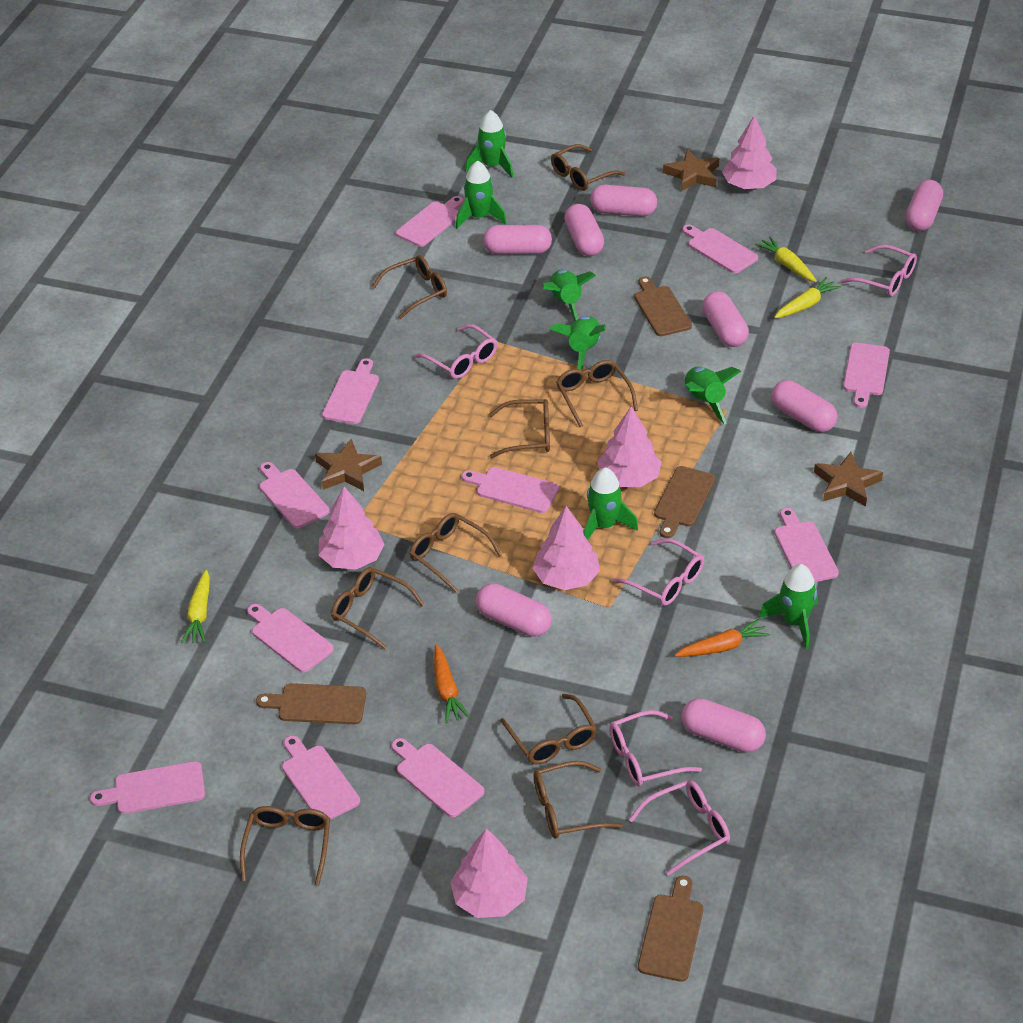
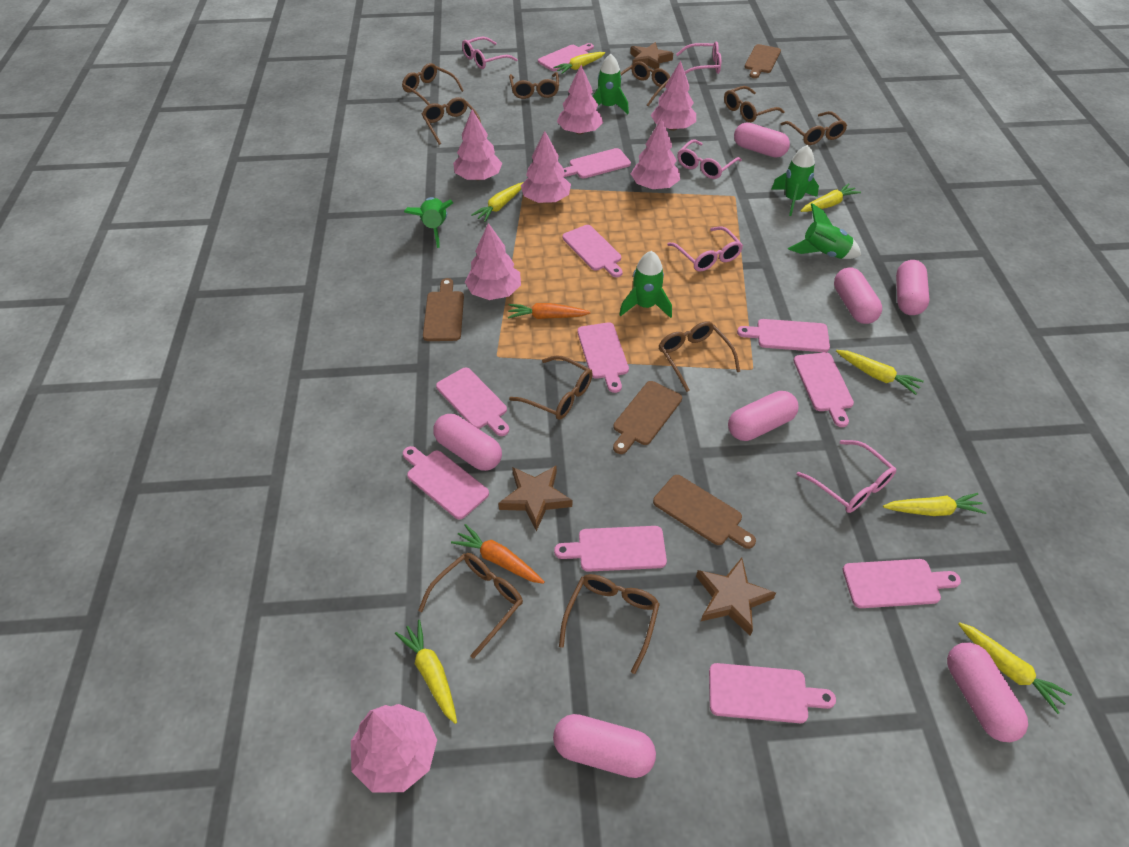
brown glasses: 9 -> 10
green rocket: 7 -> 5
pink capsule: 8 -> 7
pink tree: 5 -> 7
yellow carrot: 3 -> 7

